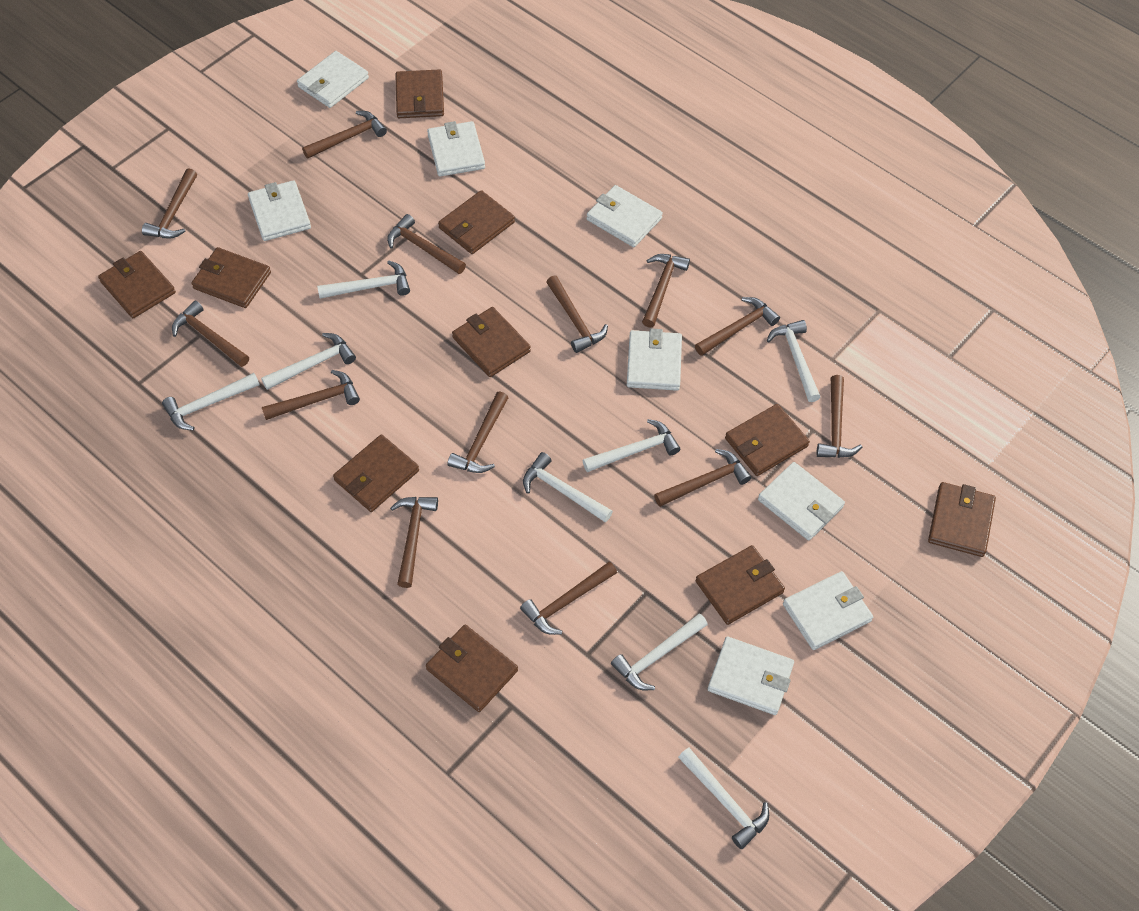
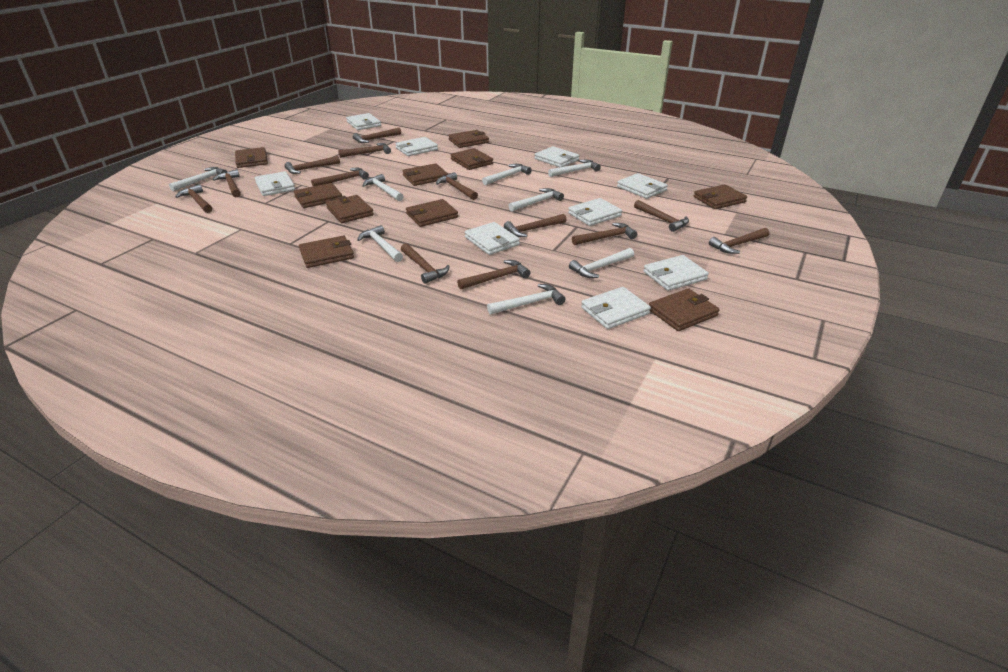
white wallet: 8 -> 9

